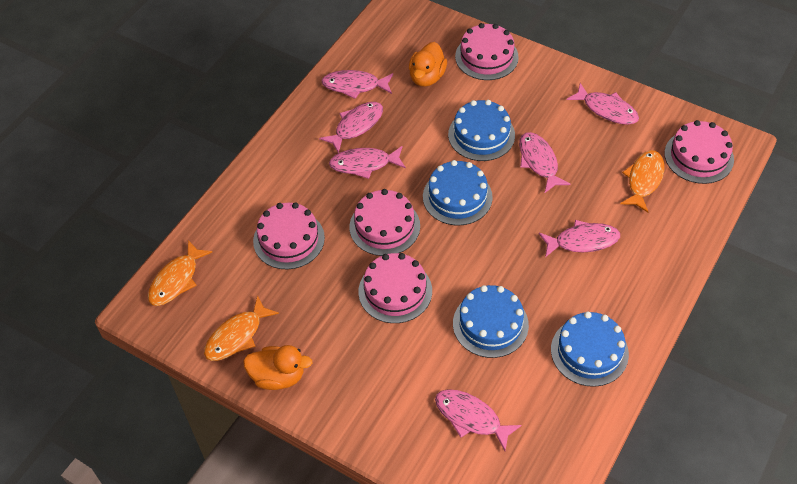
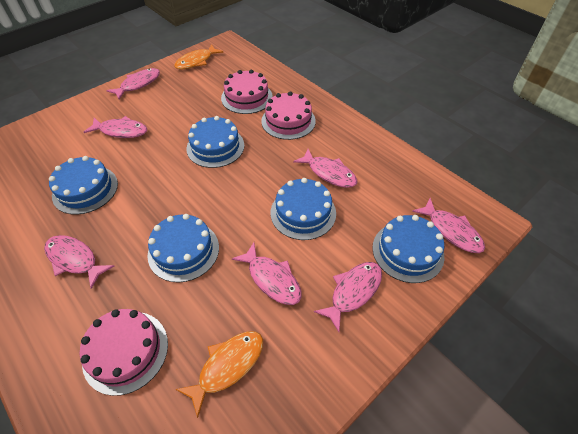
blue cake: 4 -> 5
orange duck: 2 -> 0
orange fish: 3 -> 2
pink cake: 5 -> 3

